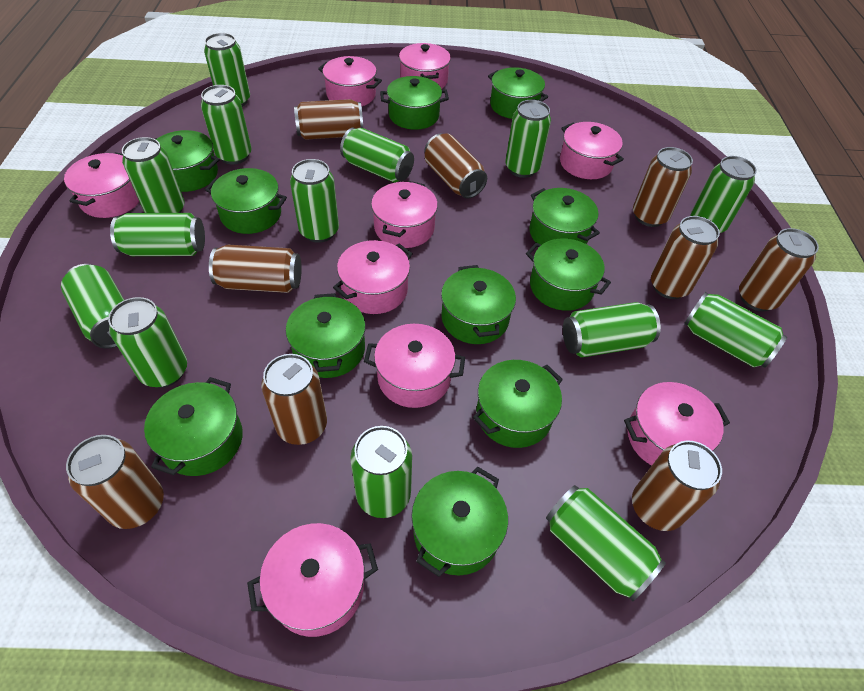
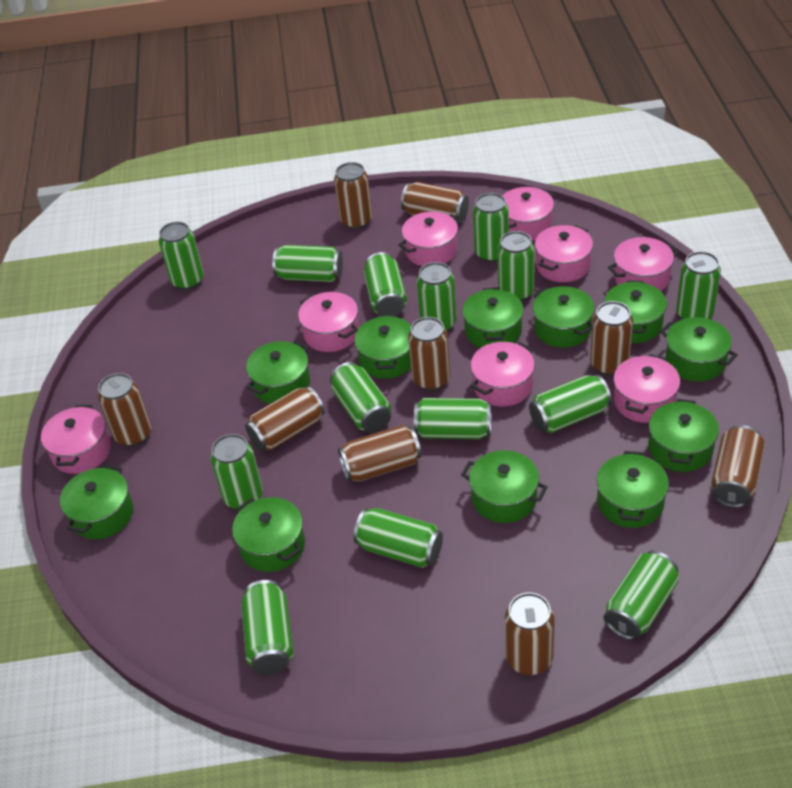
pink pot: 9 -> 8

